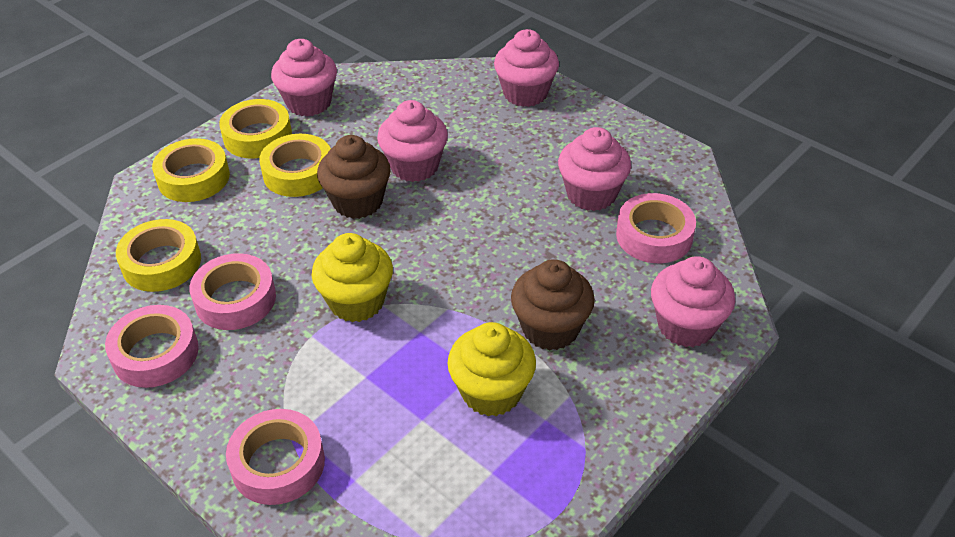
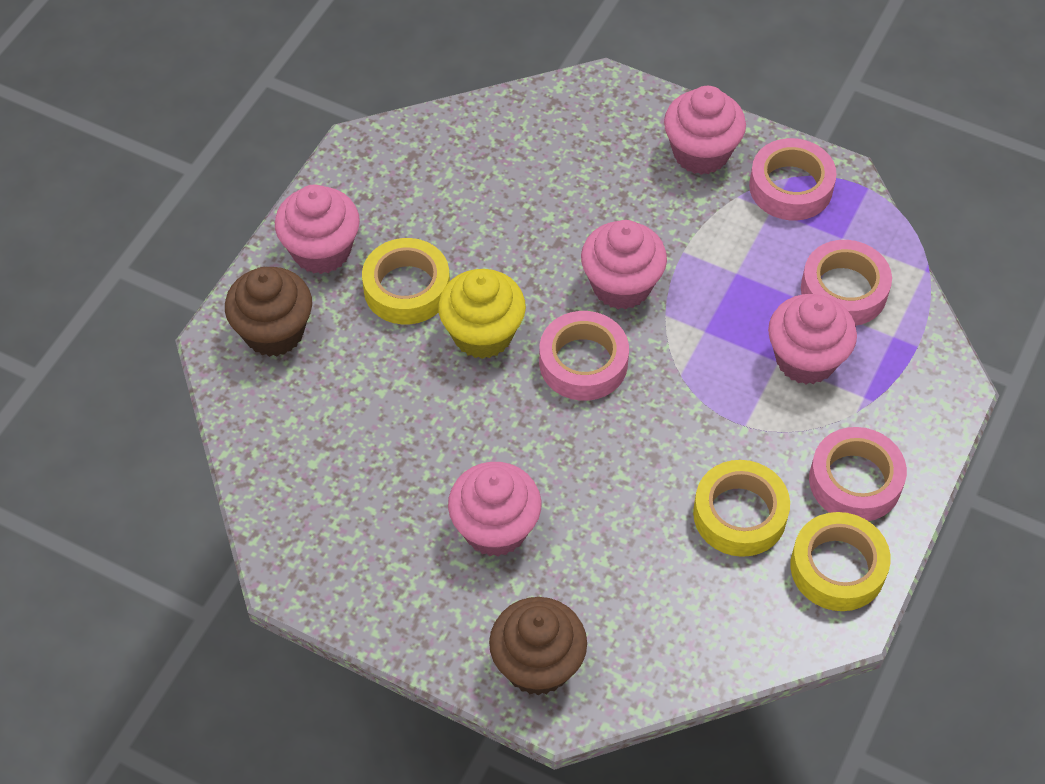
yellow cupcake: 2 -> 1
yellow tape: 4 -> 3

